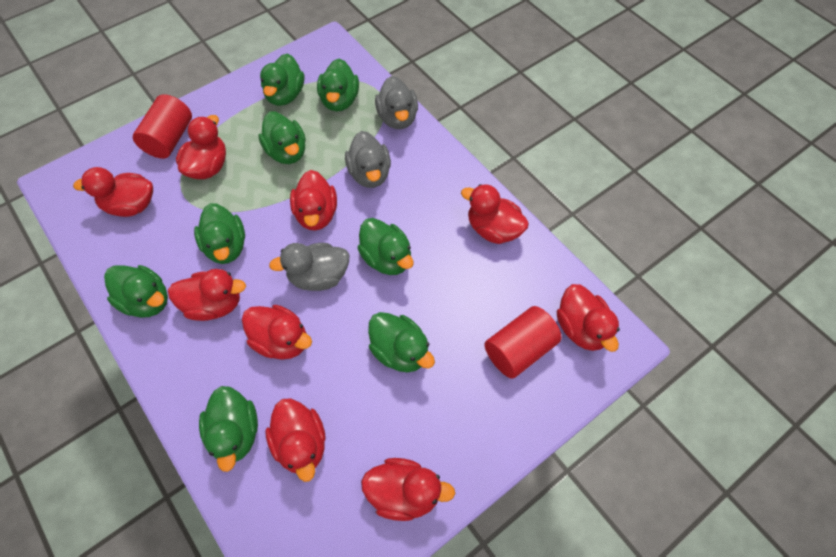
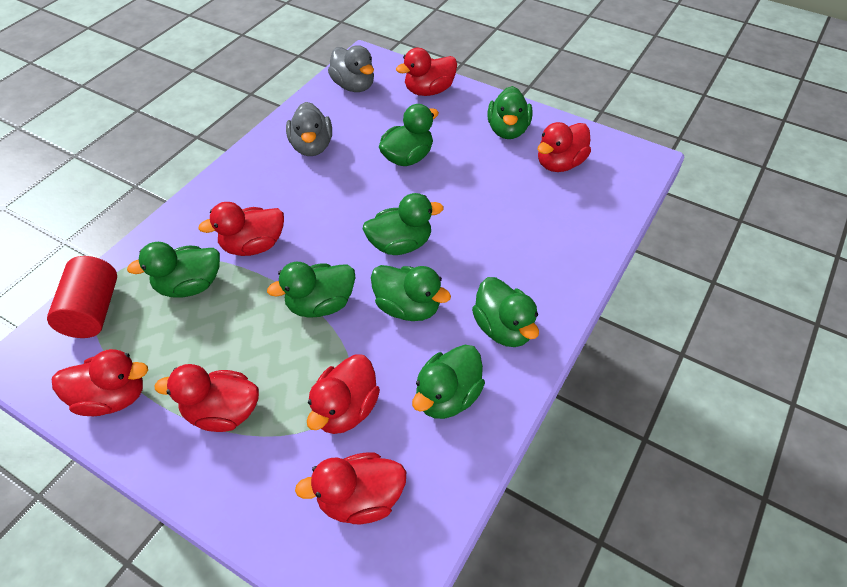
grey duck: 3 -> 2
red cylinder: 2 -> 1
red duck: 9 -> 7

